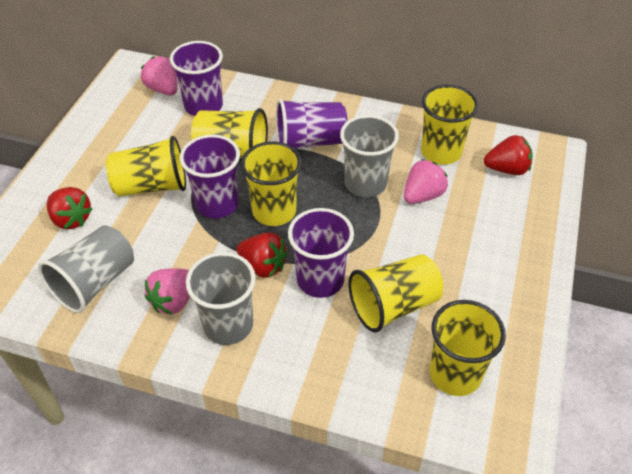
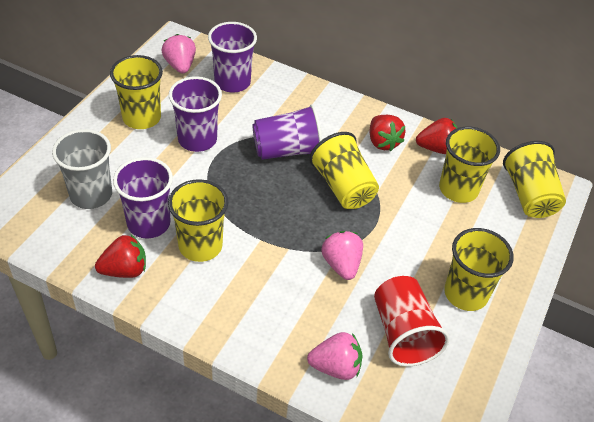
grey cup: 3 -> 1
red cup: 0 -> 1

